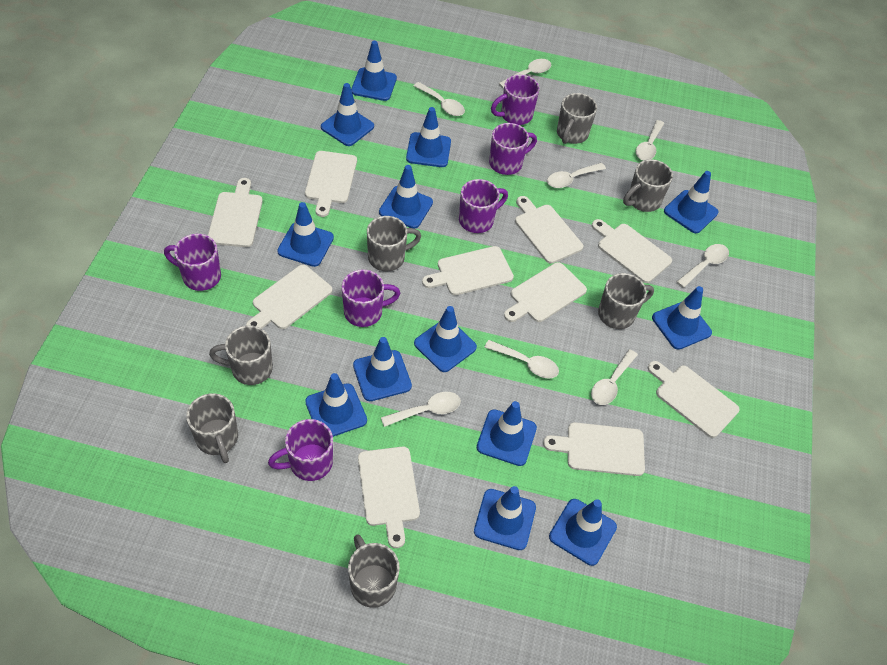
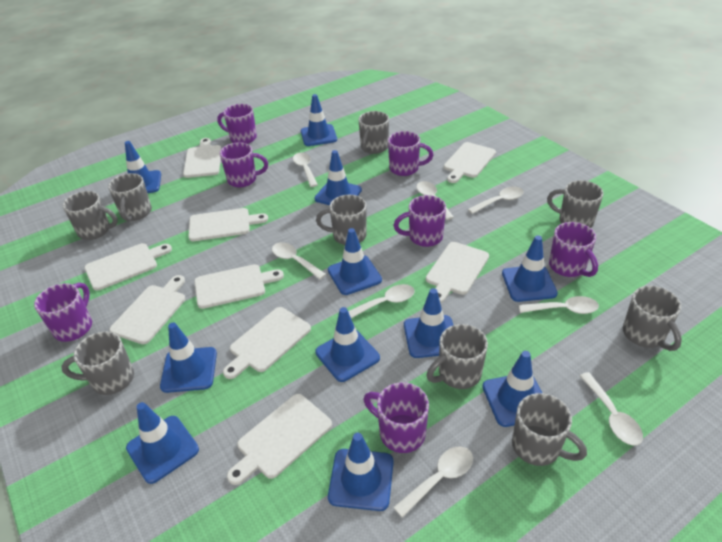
blue traffic cone: 13 -> 11
grey mug: 7 -> 9
purple mug: 6 -> 7
white cutting board: 10 -> 9

